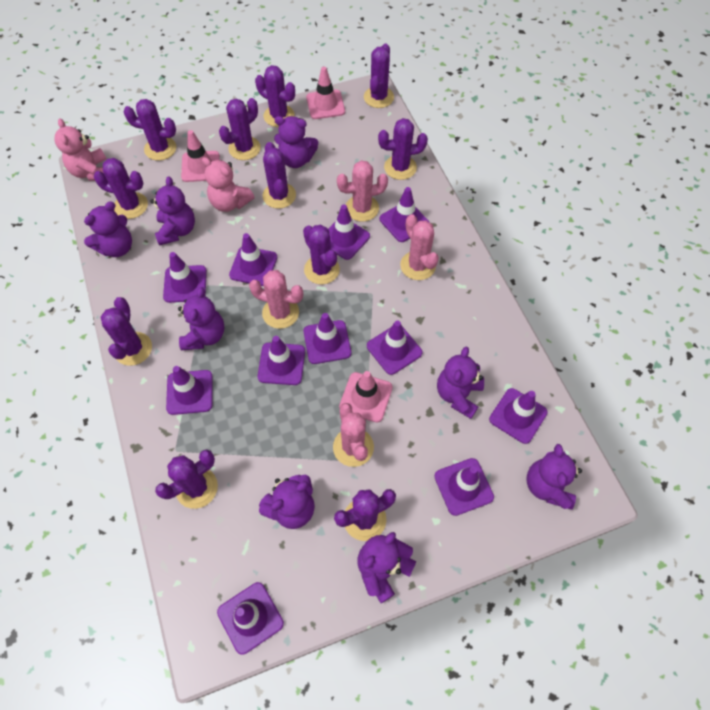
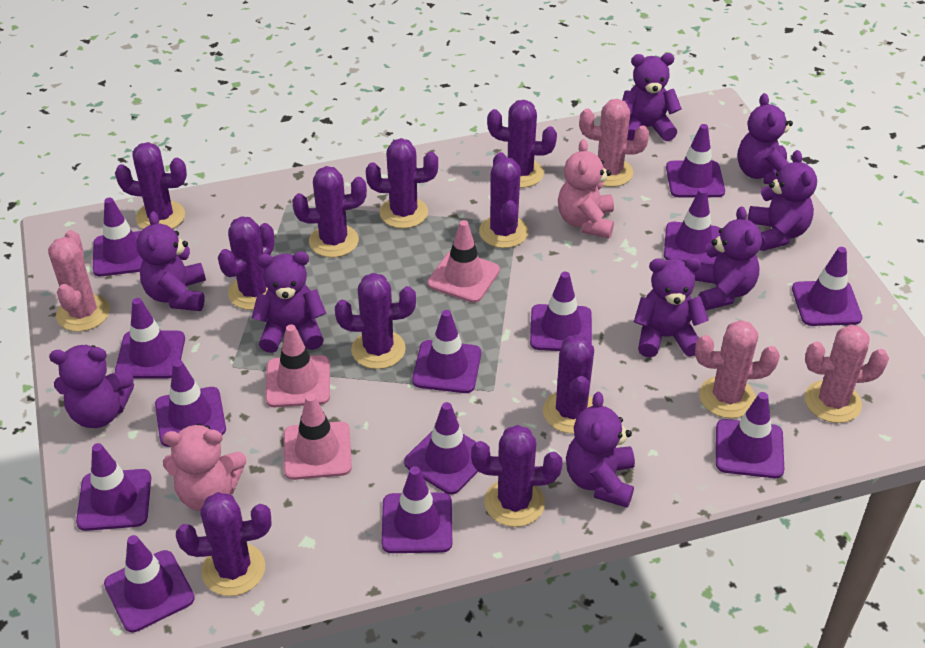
purple cactus: 11 -> 10
purple teddy bear: 8 -> 9
purple traffic cone: 11 -> 13

